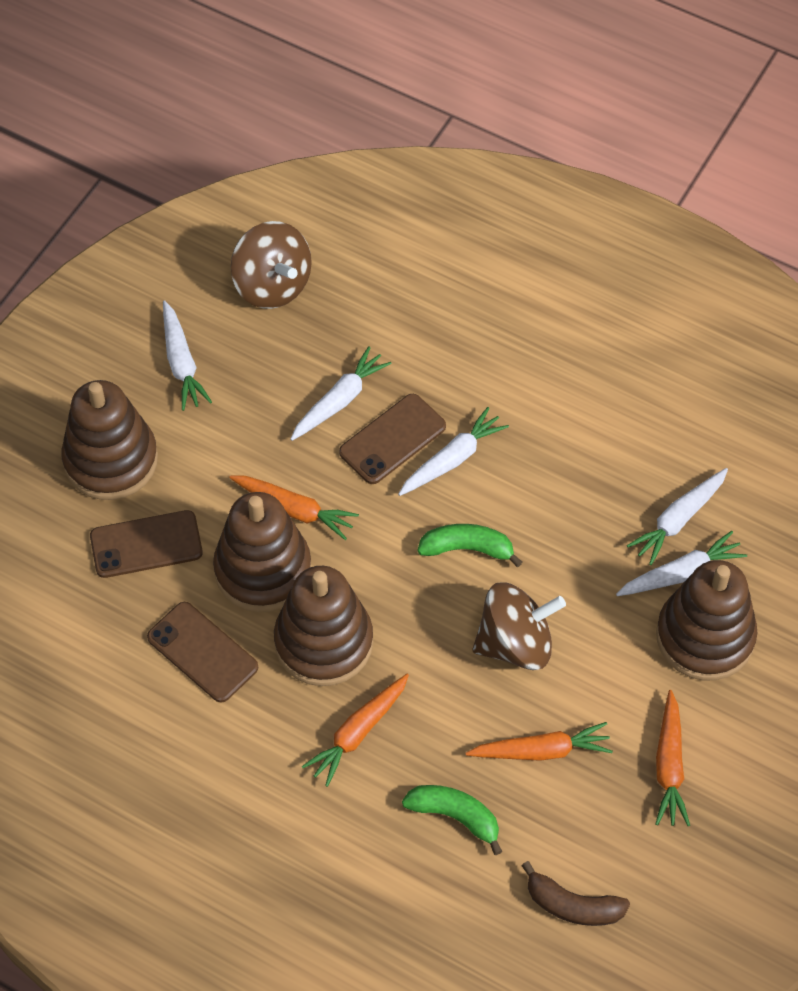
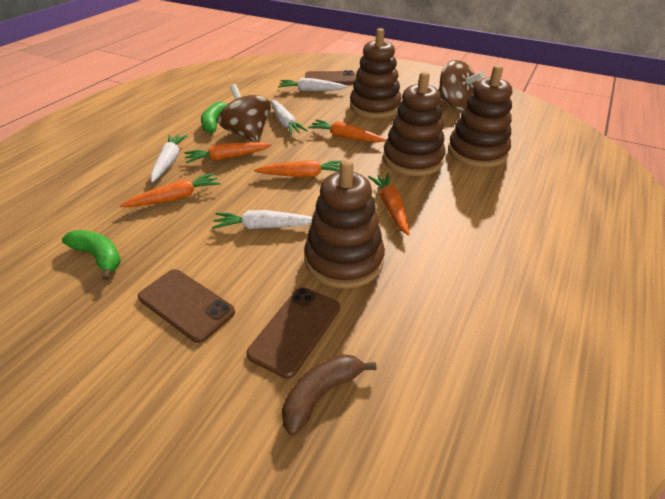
orange carrot: 4 -> 5
white carrot: 5 -> 4

